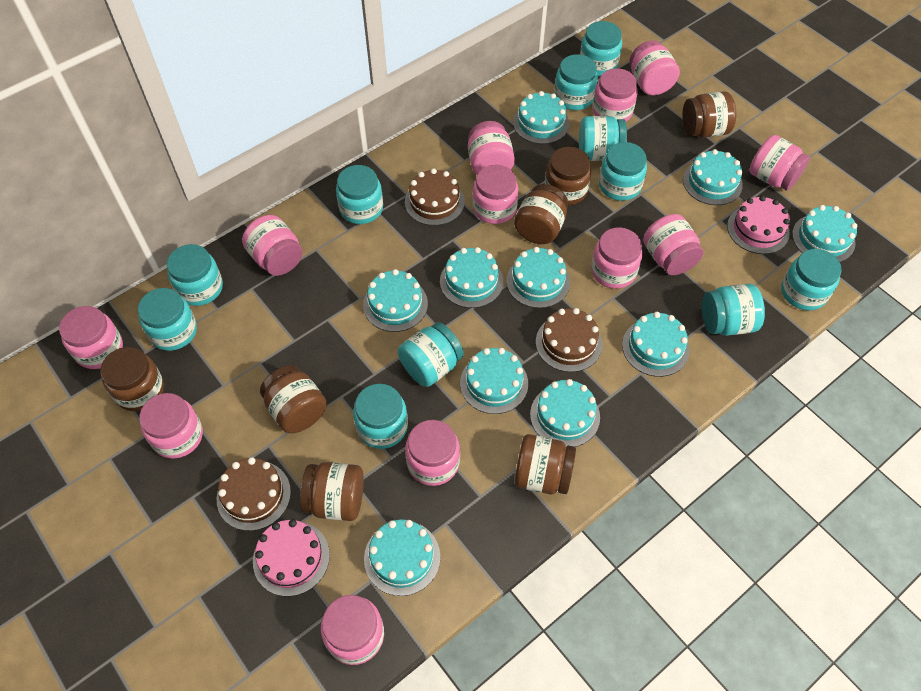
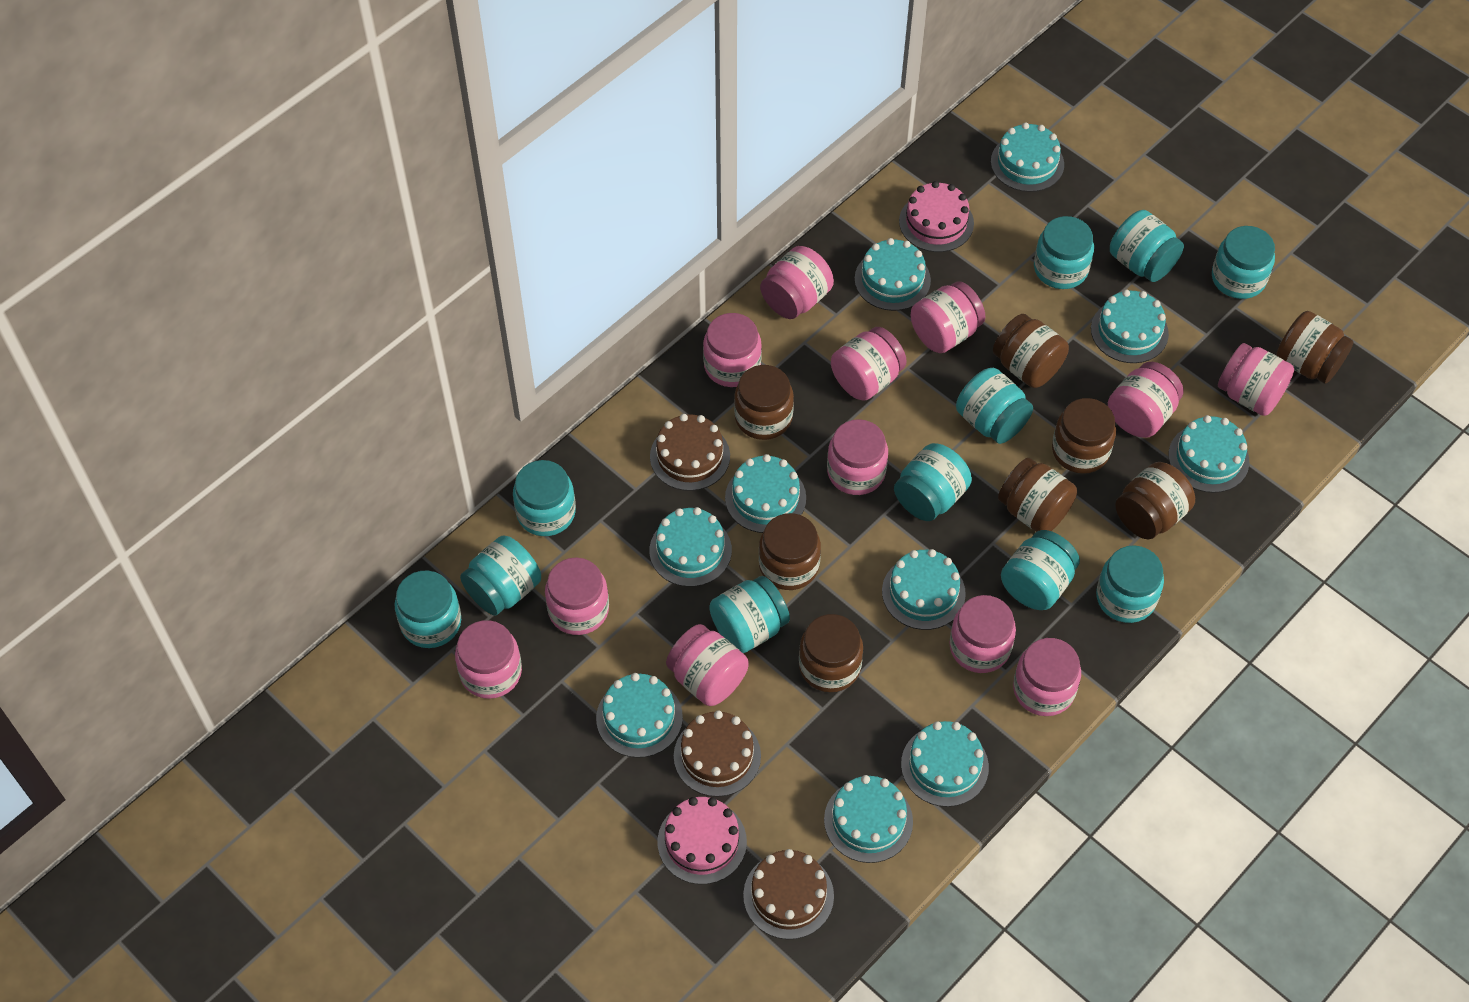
brown jar: 7 -> 8

